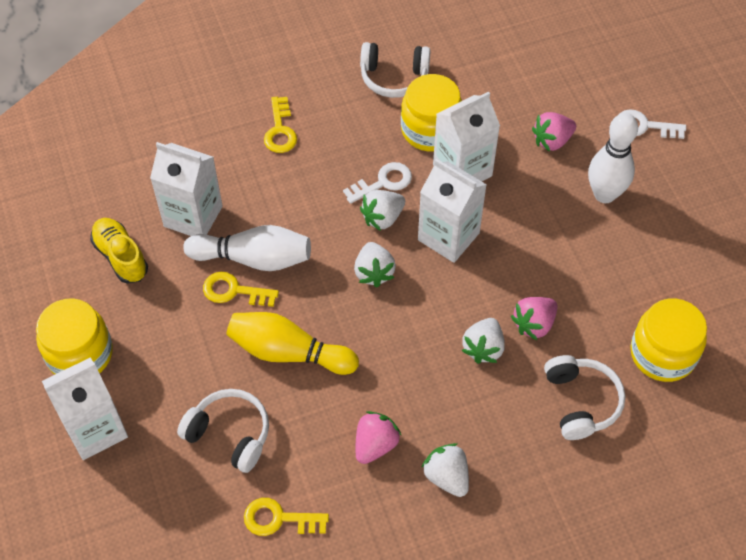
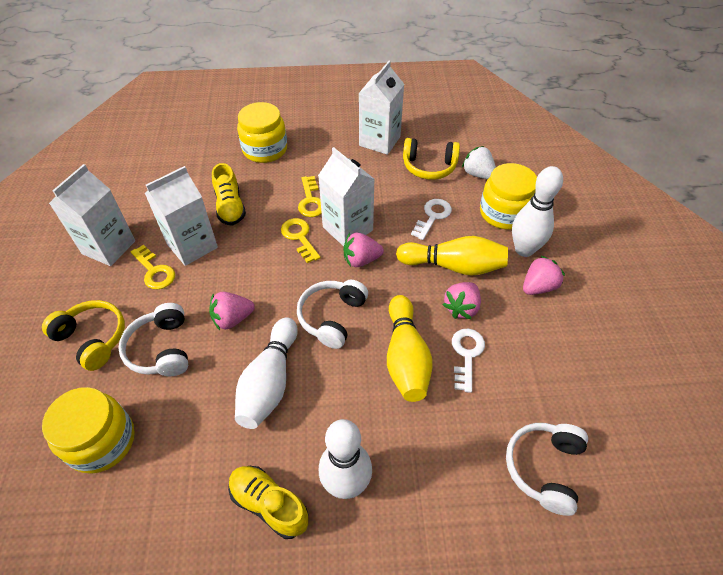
pink strawberry: 3 -> 4
white bowling pin: 2 -> 3
white strawberry: 4 -> 1
yellow bowling pin: 1 -> 2
yellow headphones: 0 -> 2
yellow shoe: 1 -> 2

